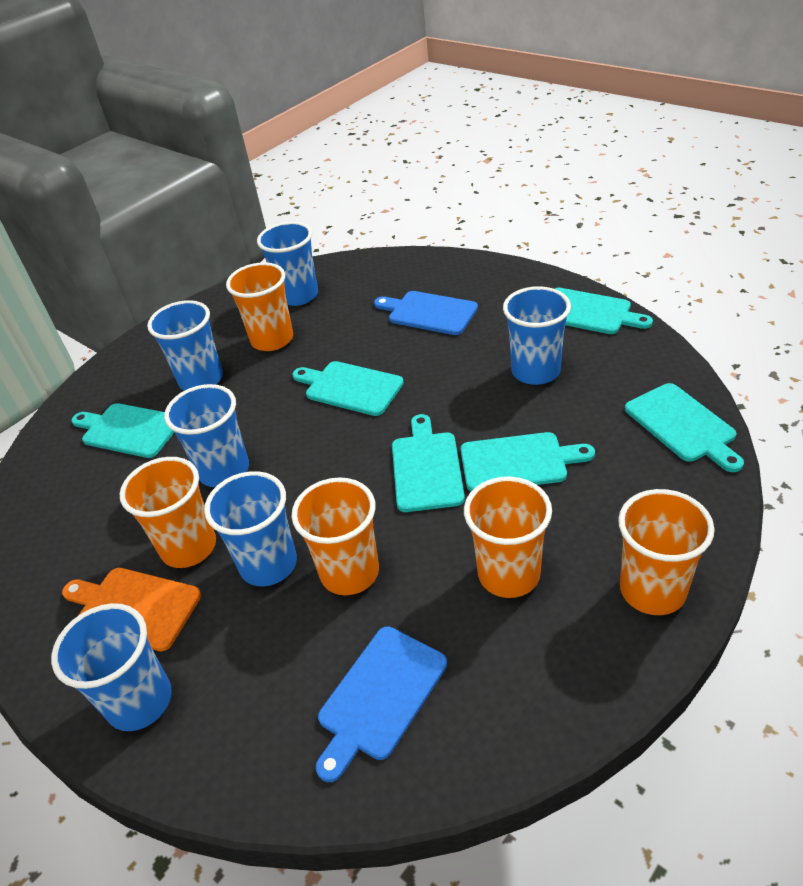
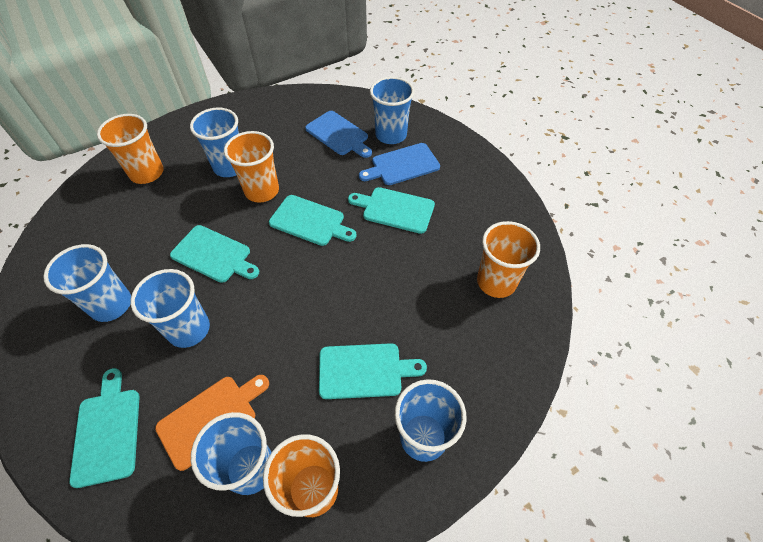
orange cup: 5 -> 4
turquoise cutting board: 6 -> 5

